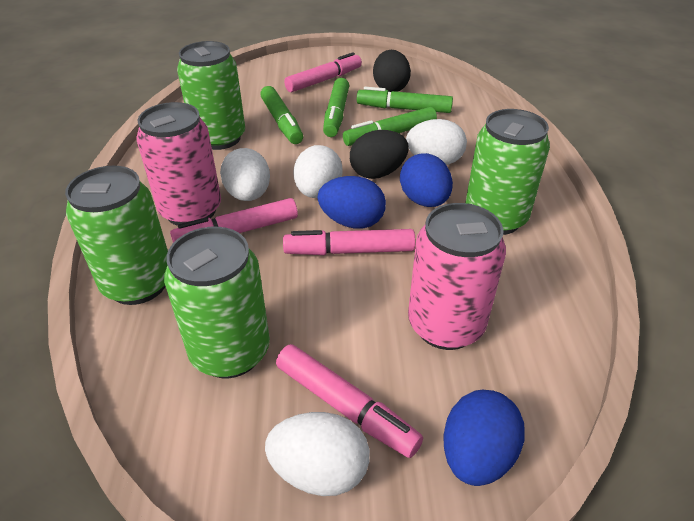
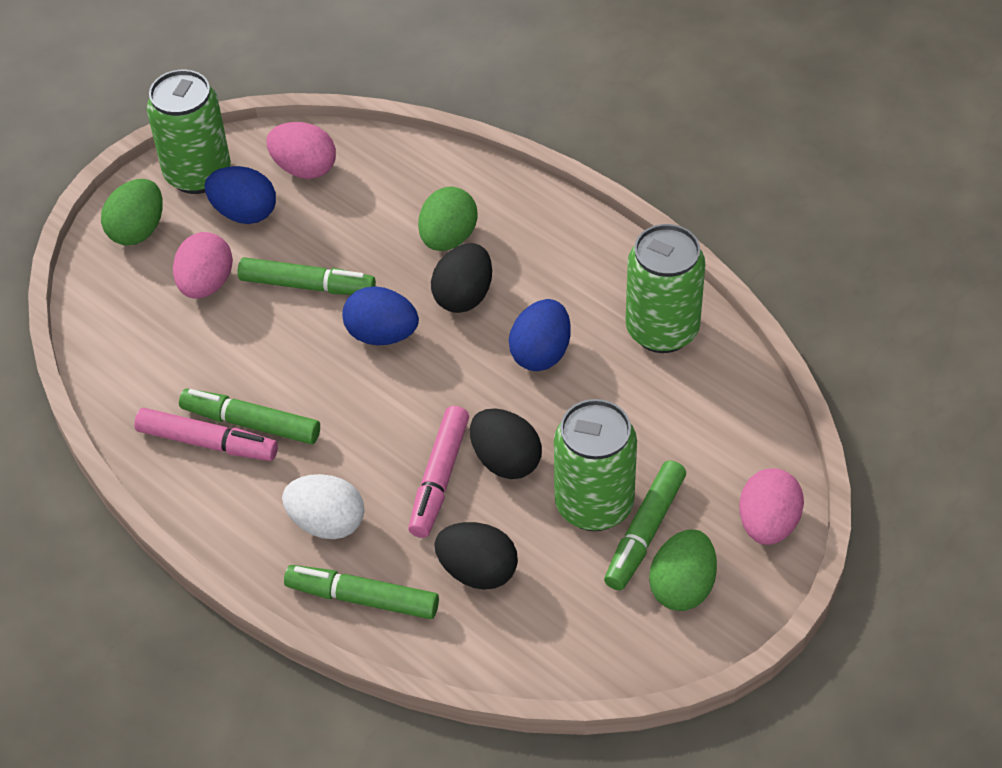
black egg: 2 -> 3
green can: 4 -> 3
green egg: 0 -> 3
pink can: 2 -> 0
pink egg: 0 -> 3
pink marker: 4 -> 2
white egg: 4 -> 1

